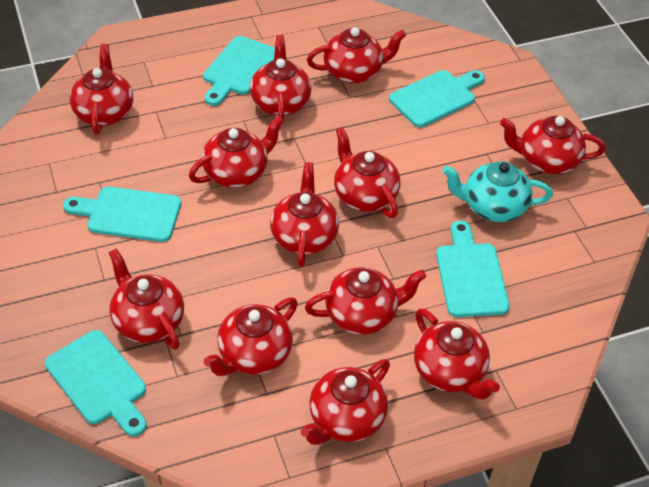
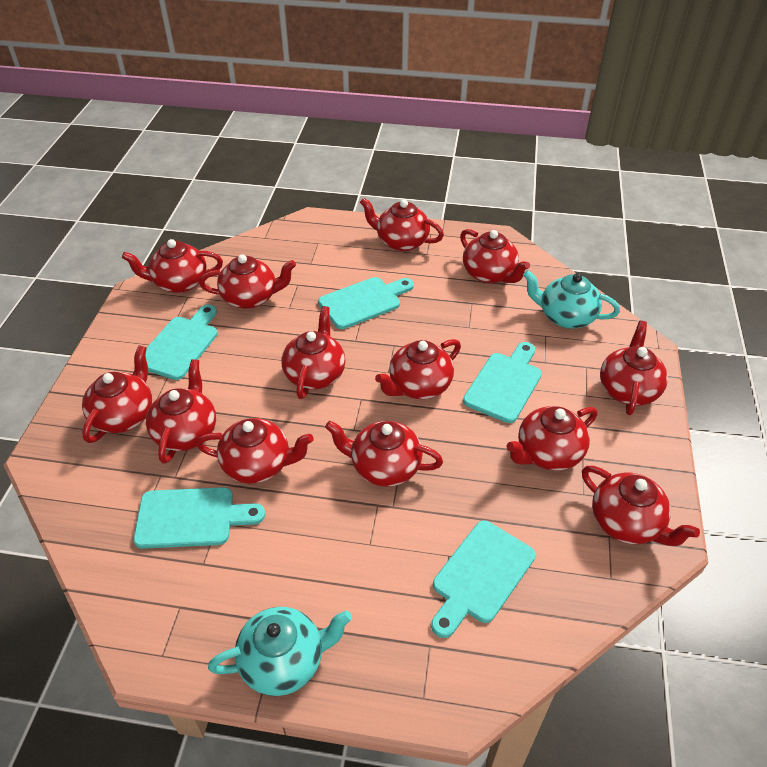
red teapot: 12 -> 13
turquoise teapot: 1 -> 2

